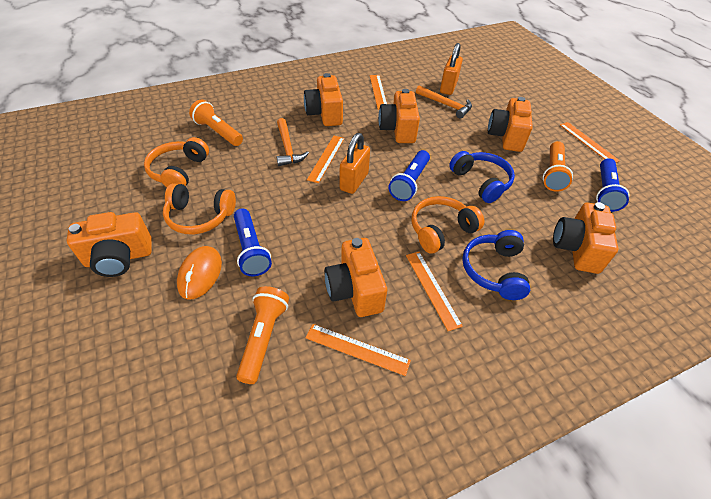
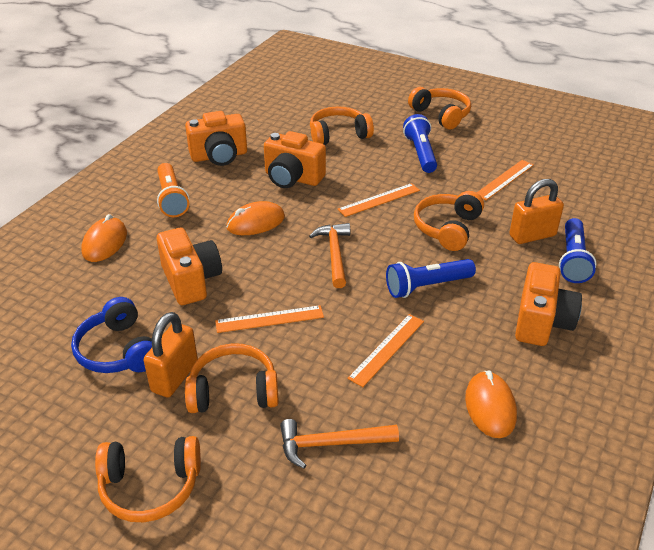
blue headphones: 2 -> 1
orange camera: 6 -> 4
orange flashlight: 3 -> 1
orange headphones: 3 -> 5
orange mouse: 1 -> 3
orange ruler: 5 -> 4

